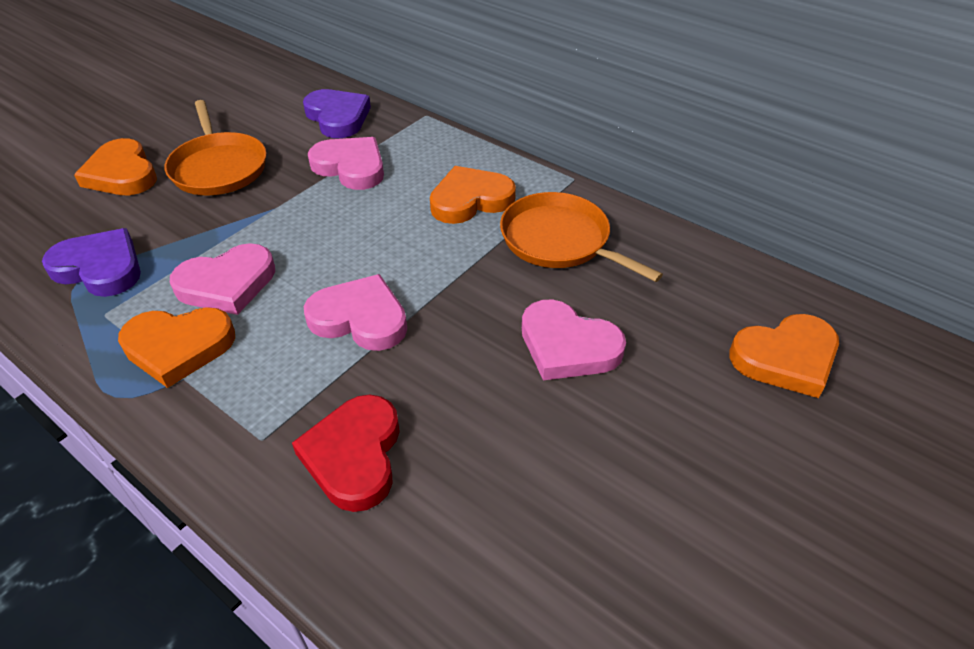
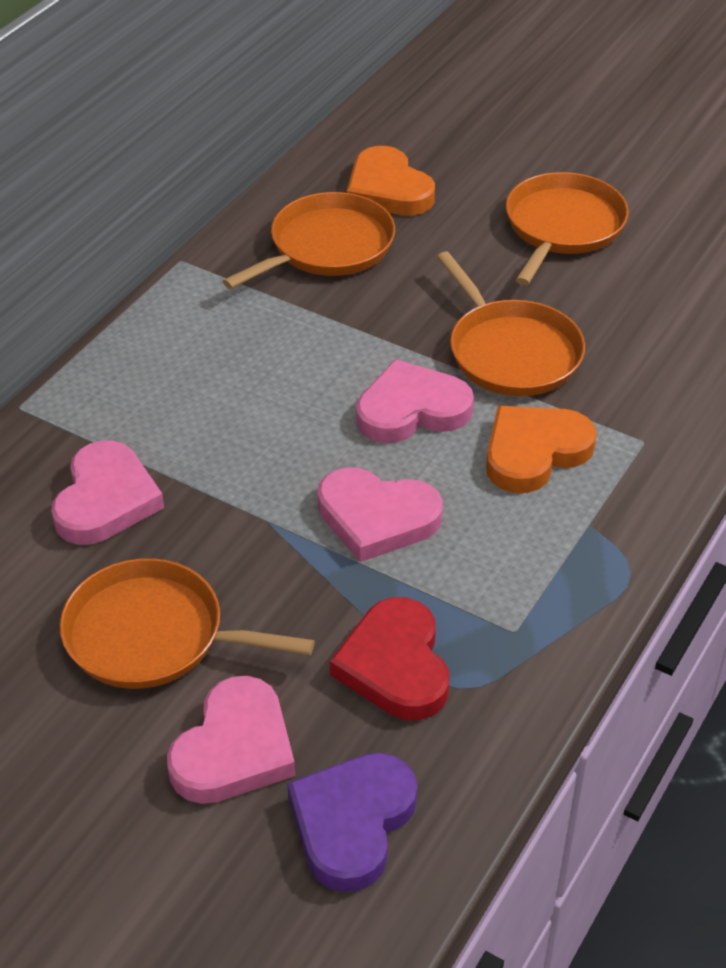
orange heart: 4 -> 2
orange pan: 2 -> 4
purple heart: 2 -> 1

